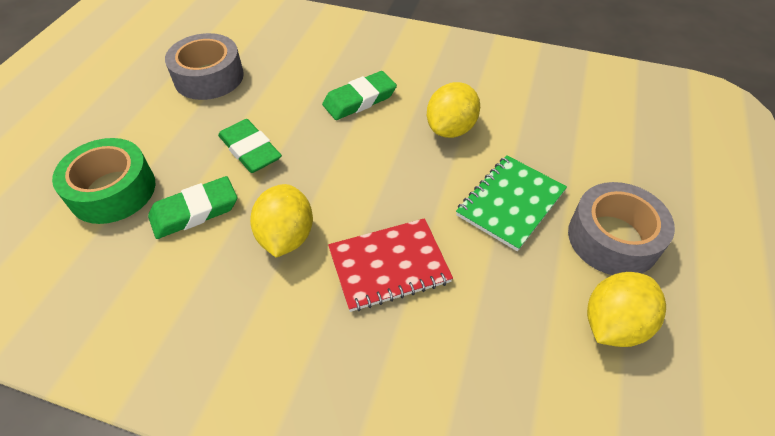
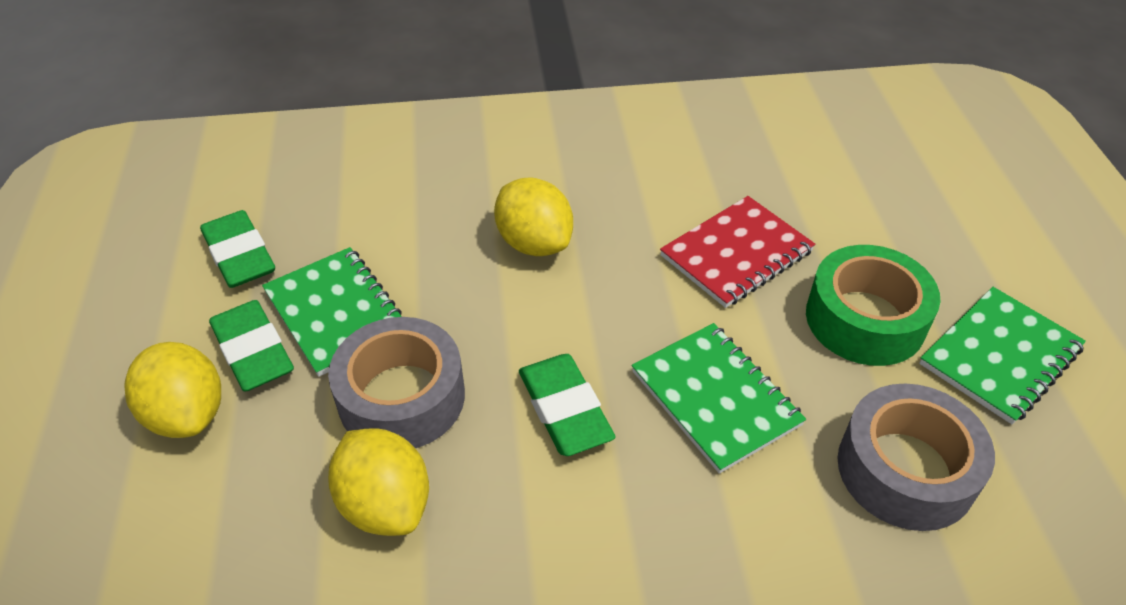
green notebook: 1 -> 3

